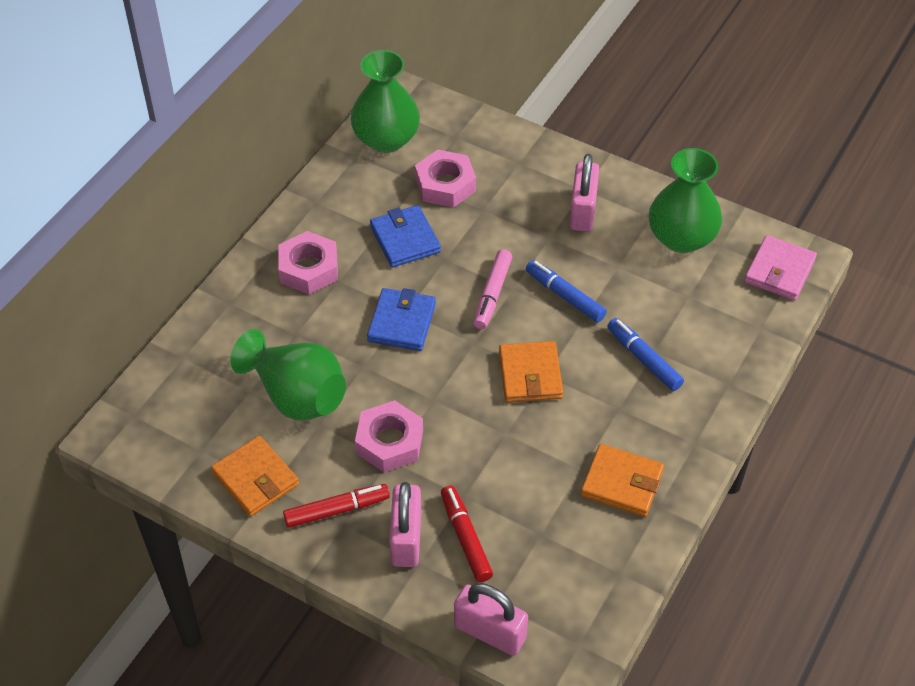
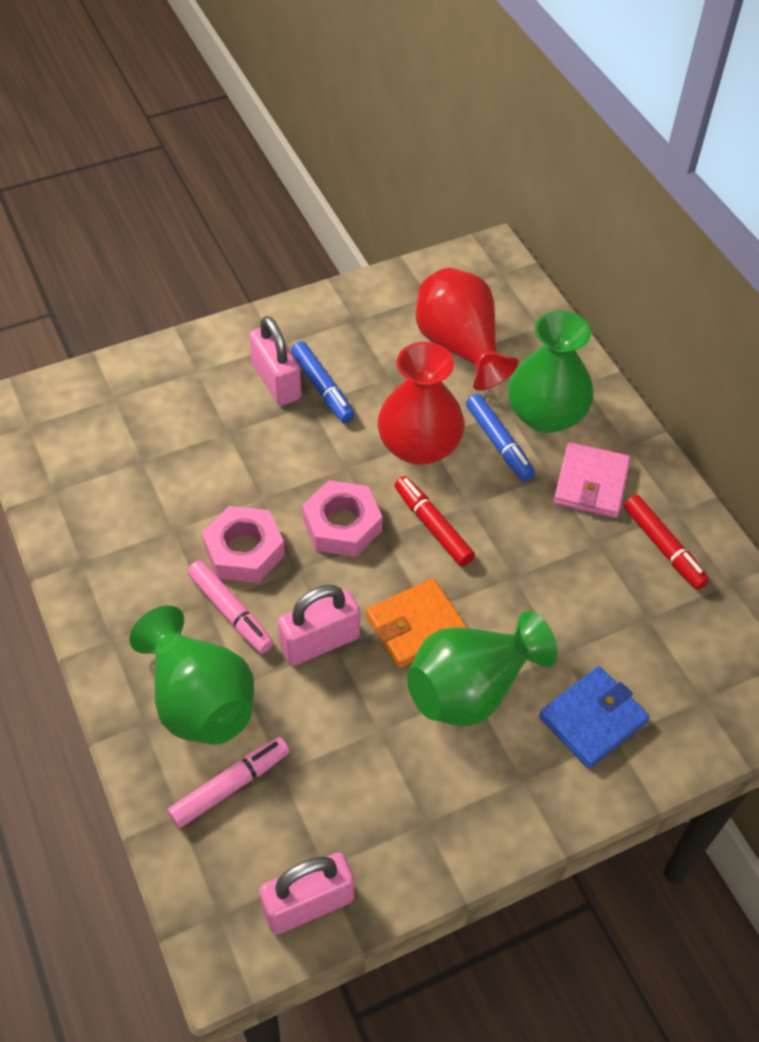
blue wallet: 2 -> 1
orange wallet: 3 -> 1
pink marker: 1 -> 2
pink nut: 3 -> 2
red vase: 0 -> 2

